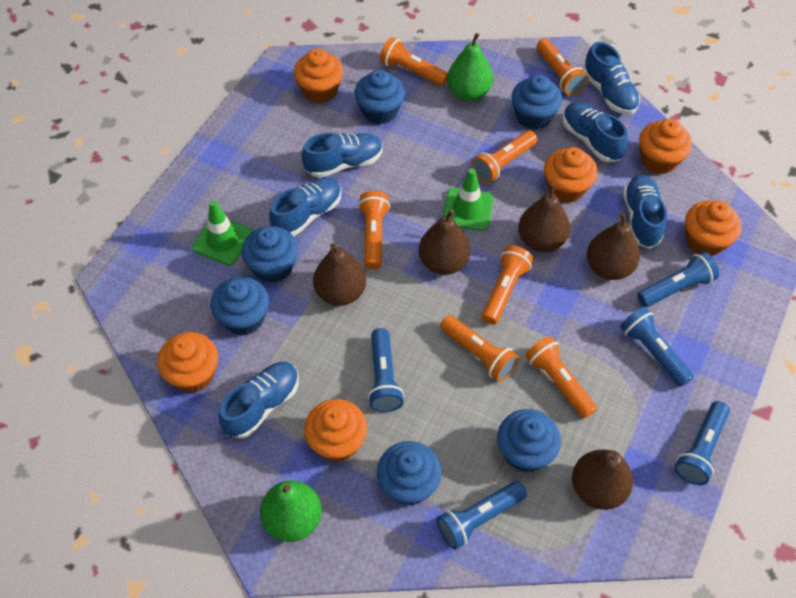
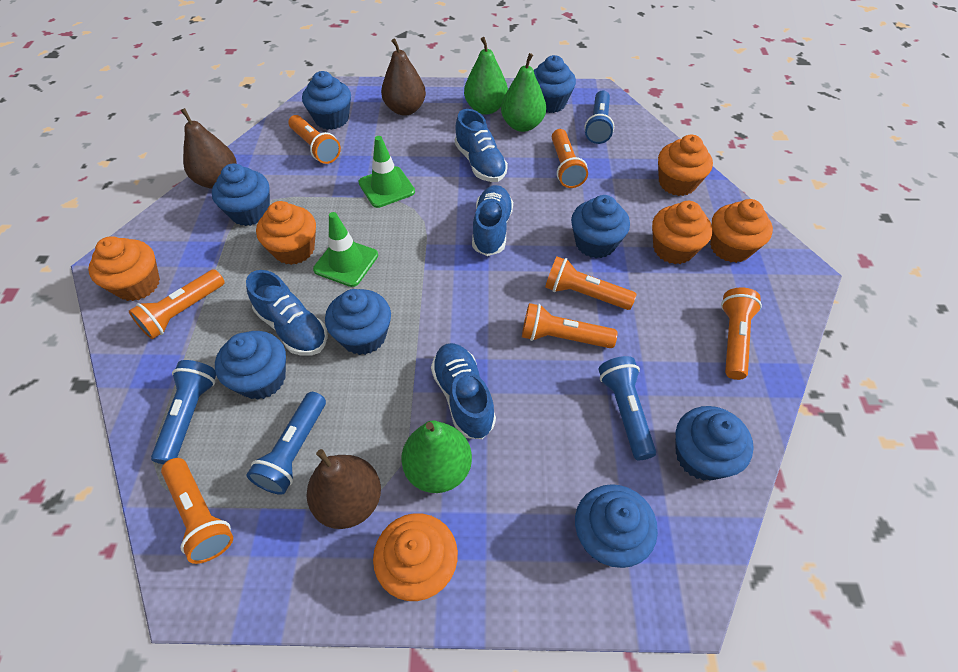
blue cupcake: 6 -> 8
blue flashlight: 5 -> 4
blue shoe: 6 -> 4
brown pear: 5 -> 3
green pear: 2 -> 3

